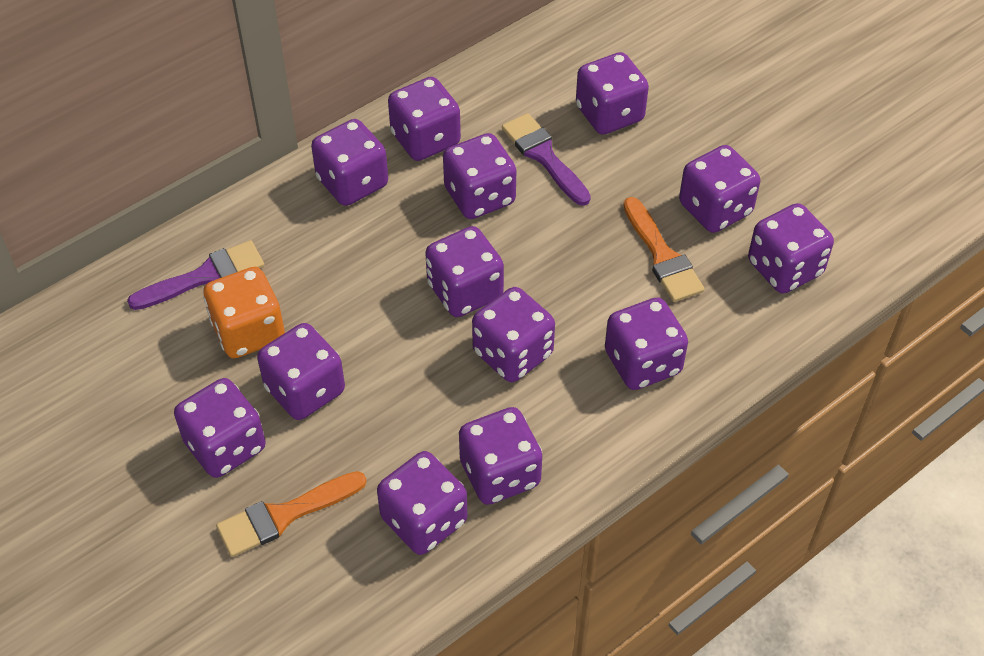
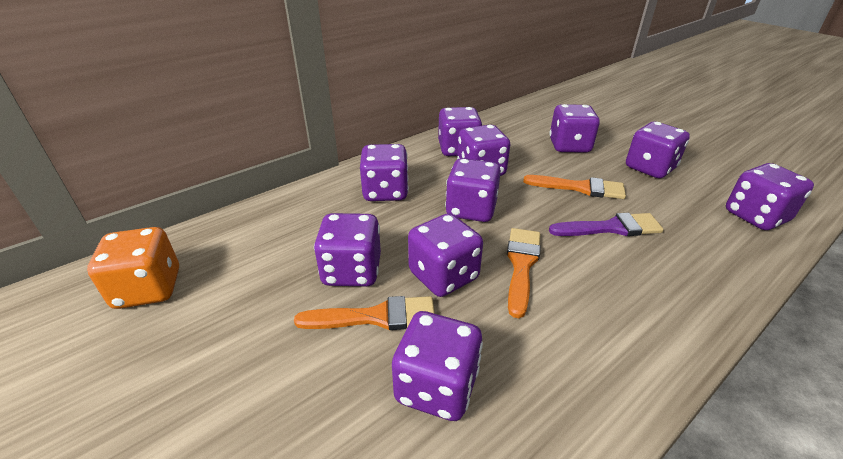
orange brush: 2 -> 3
purple brush: 2 -> 1
purple dice: 13 -> 10

